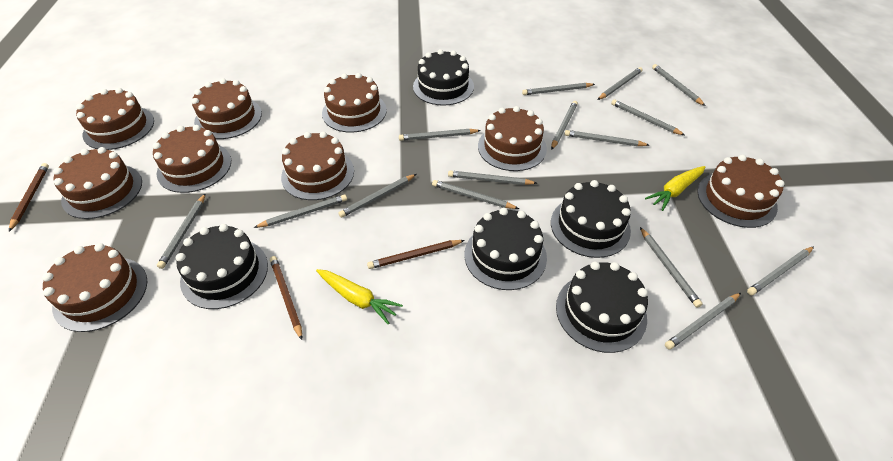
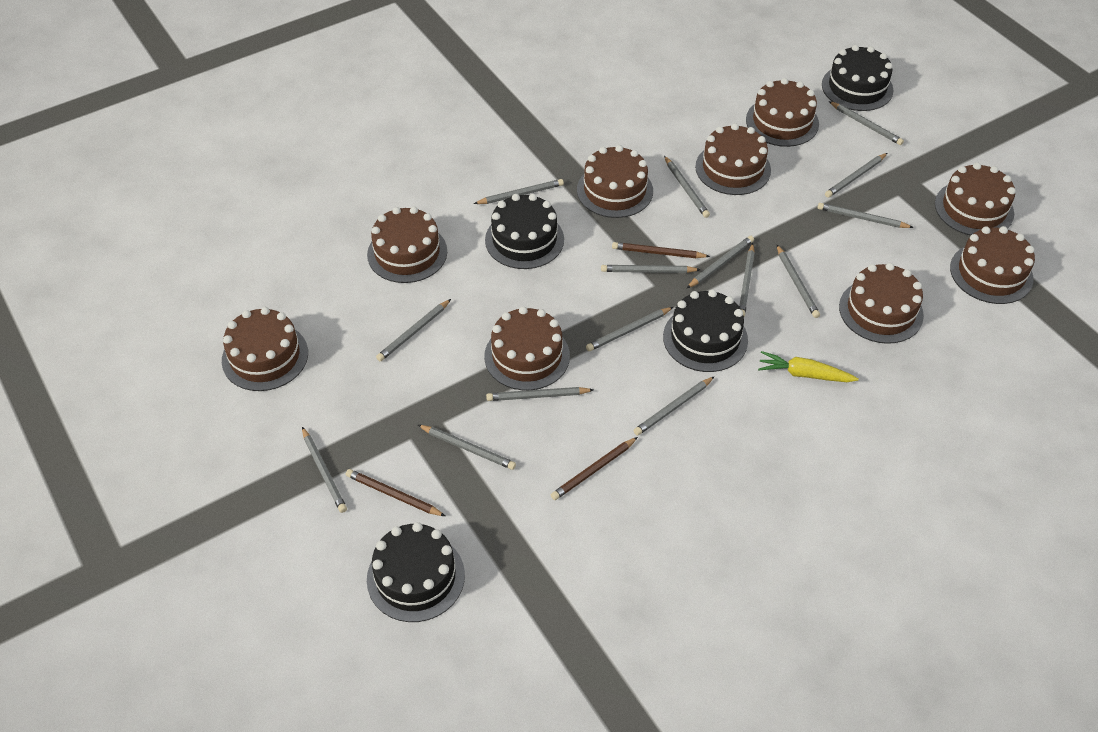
black cake: 5 -> 4
yellow carrot: 2 -> 1

